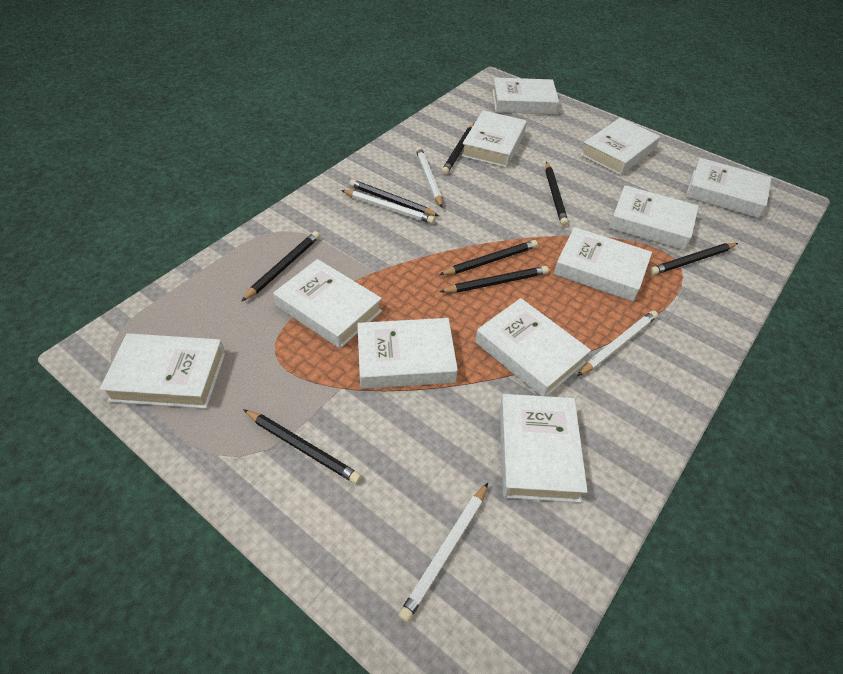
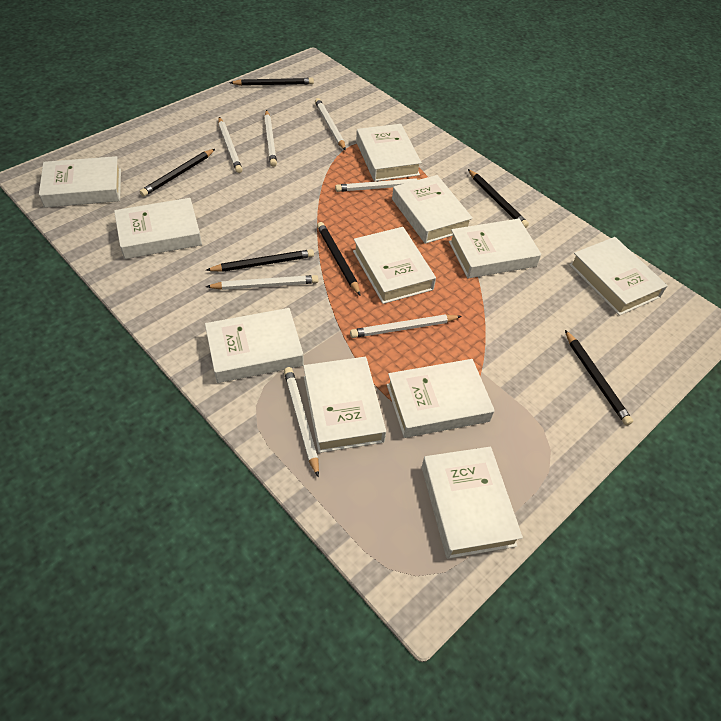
black pencil: 8 -> 6
white pencil: 4 -> 7

